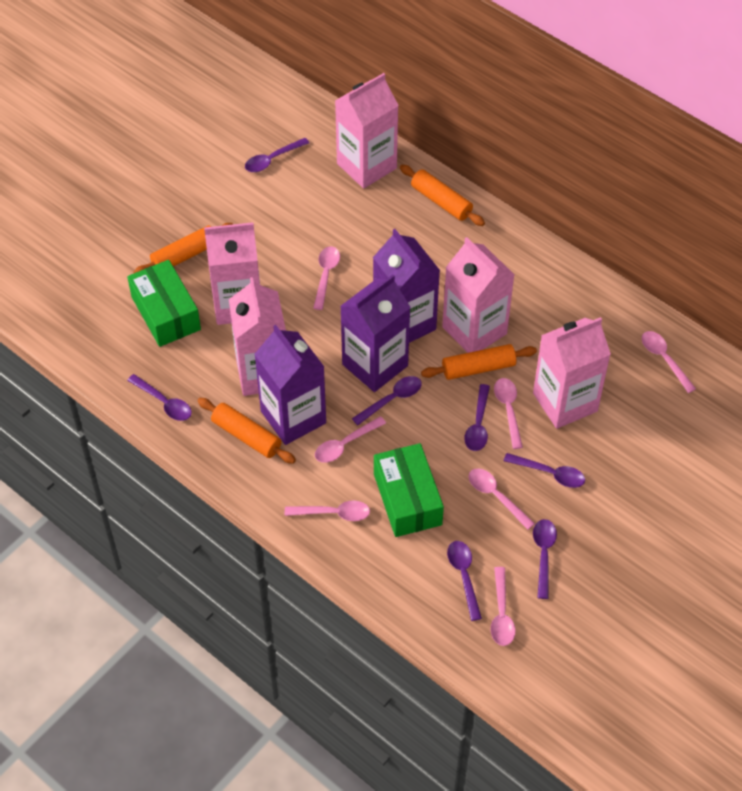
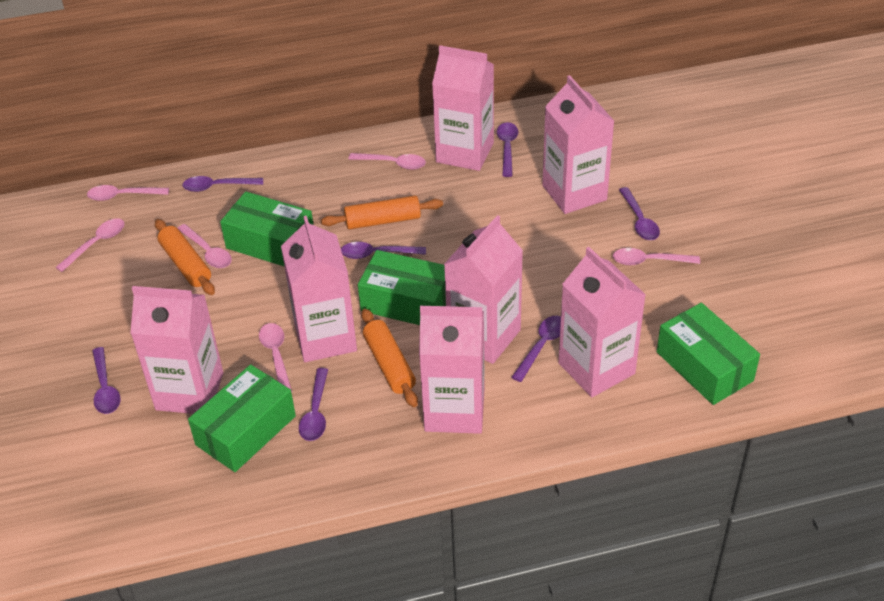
green box: 2 -> 4
orange rolling pin: 4 -> 3
pink carton: 5 -> 7
pink spoon: 7 -> 6
purple carton: 3 -> 0

